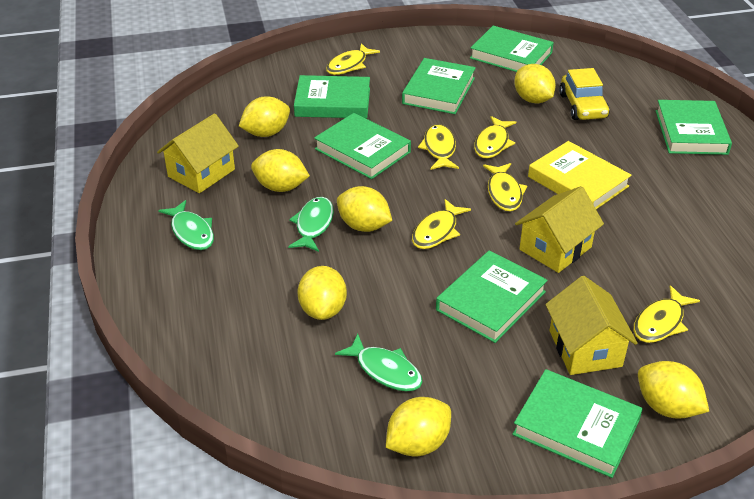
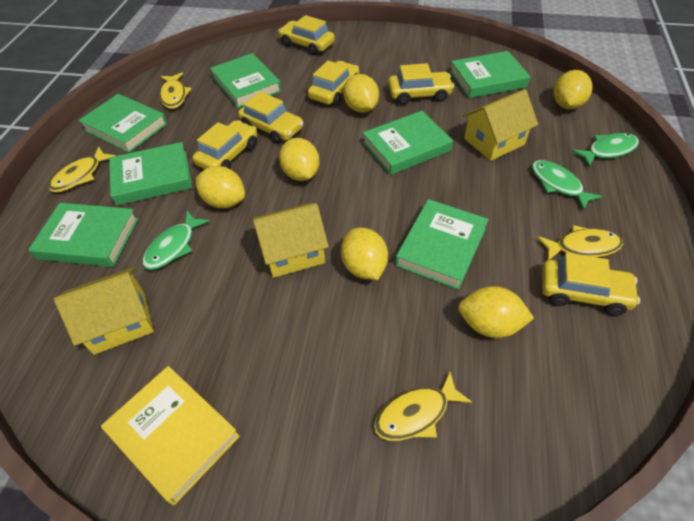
yellow car: 1 -> 6
yellow fish: 6 -> 4
yellow lemon: 7 -> 6

